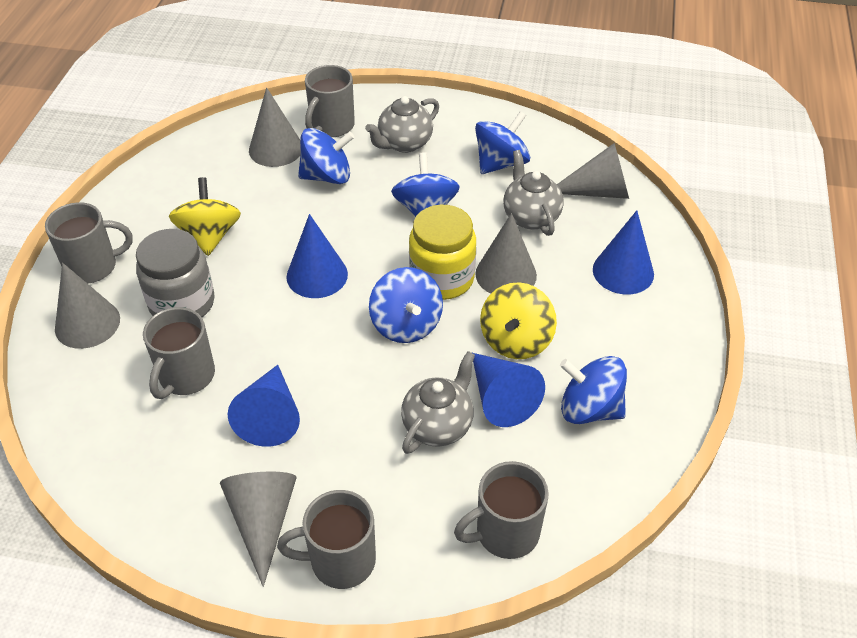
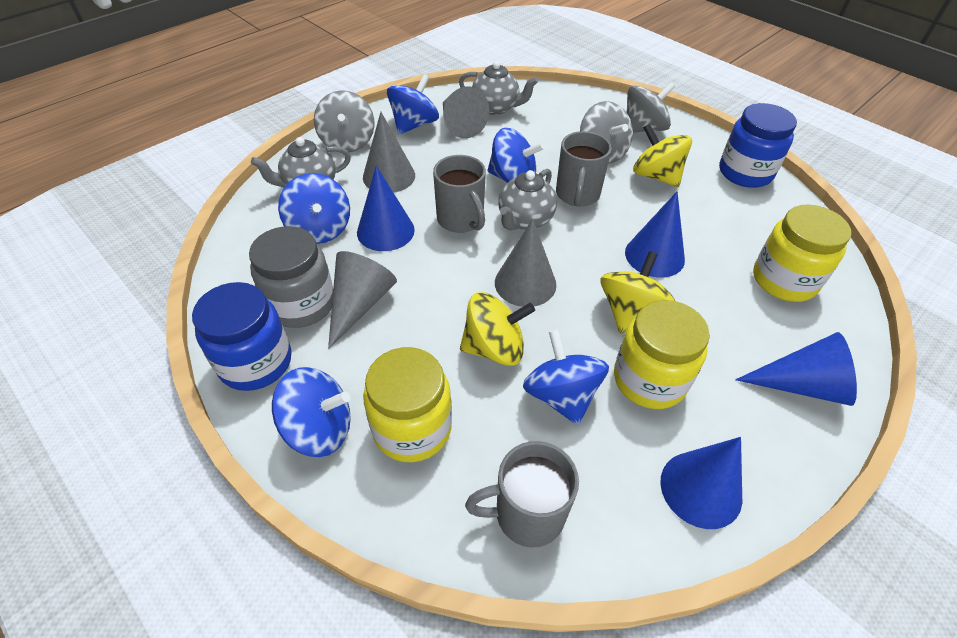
blue jar: 0 -> 2
grey cone: 5 -> 4
grey mug: 5 -> 3
grey spinning top: 0 -> 3
yellow jar: 1 -> 3
yellow spinning top: 2 -> 3

